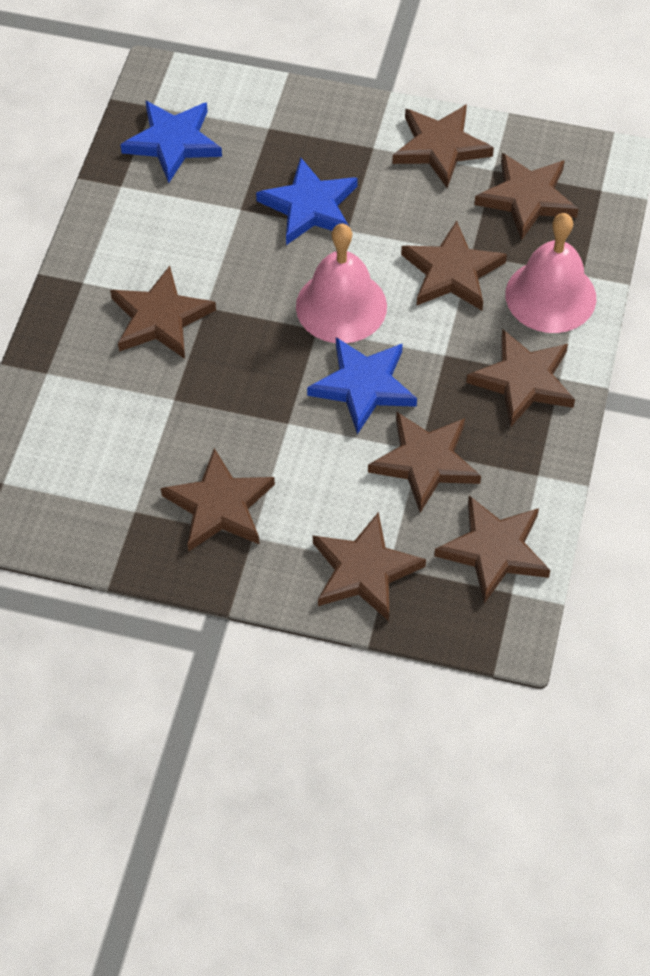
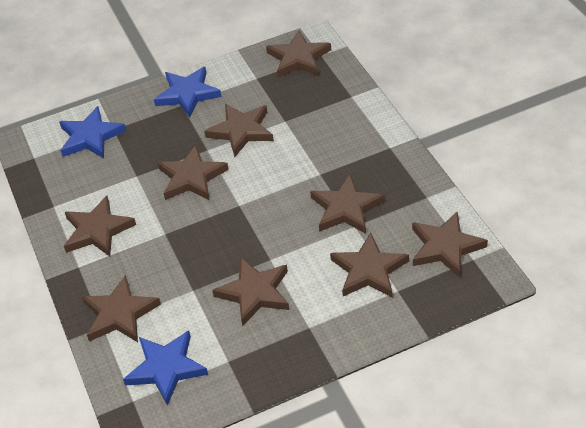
pink bell: 2 -> 0

